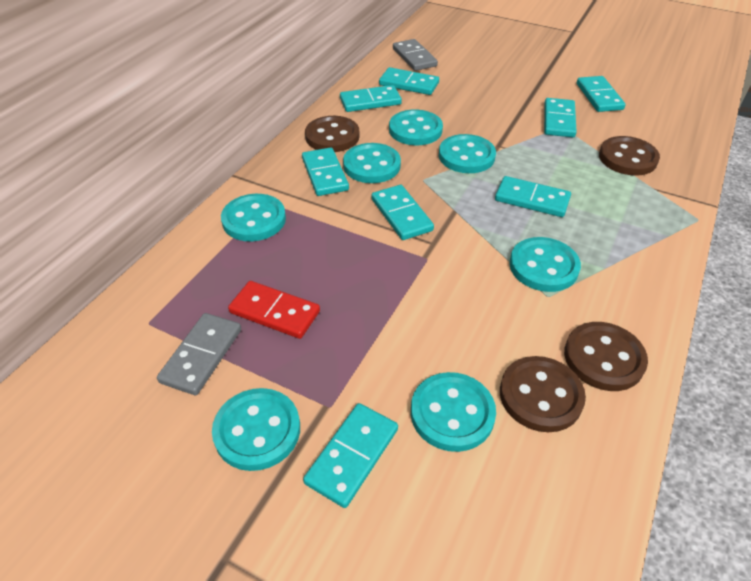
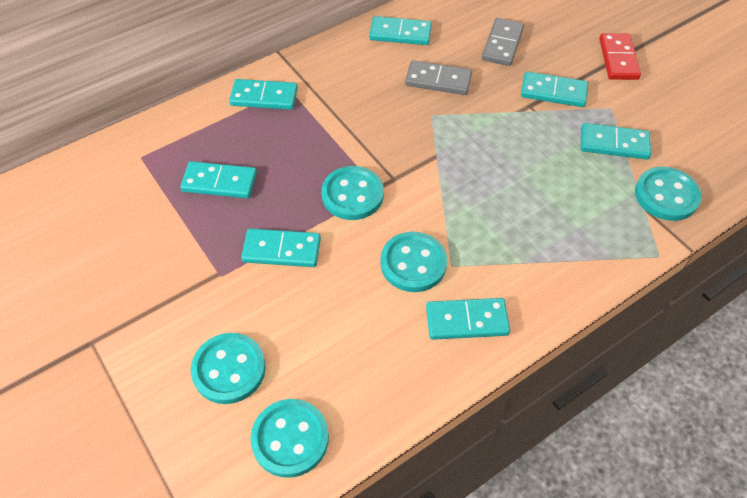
brown button: 4 -> 0
turquoise button: 7 -> 5
turquoise domino: 8 -> 7

